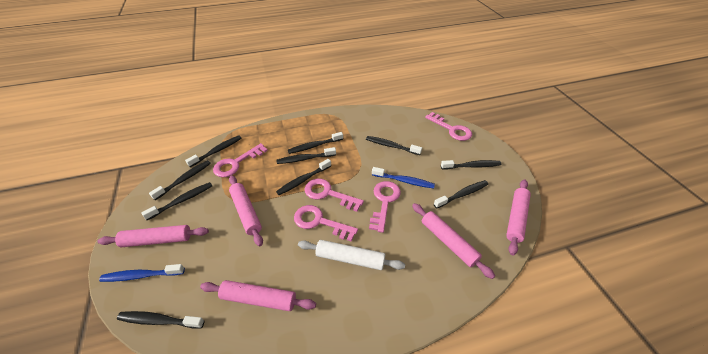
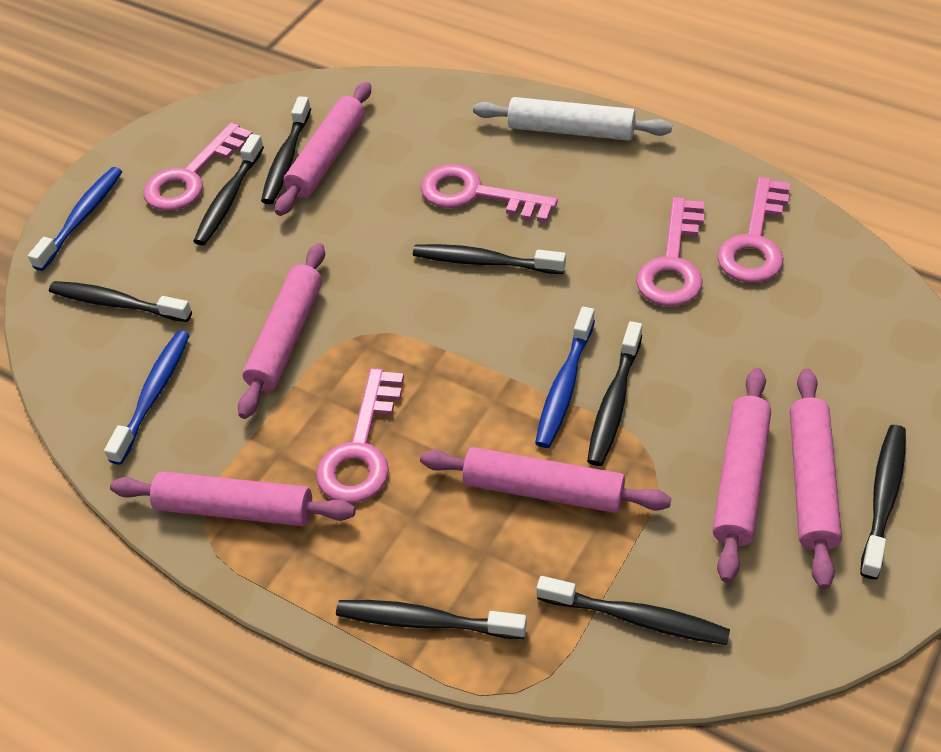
black toothbrush: 10 -> 8
blue toothbrush: 2 -> 3
pink rolling pin: 5 -> 6

